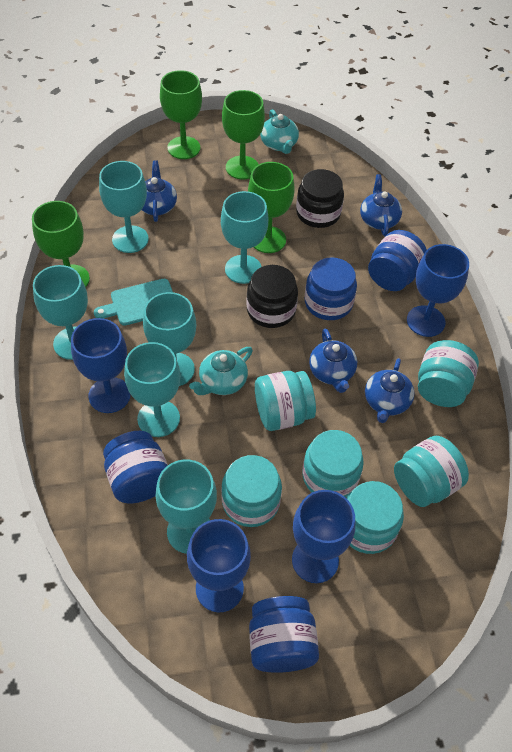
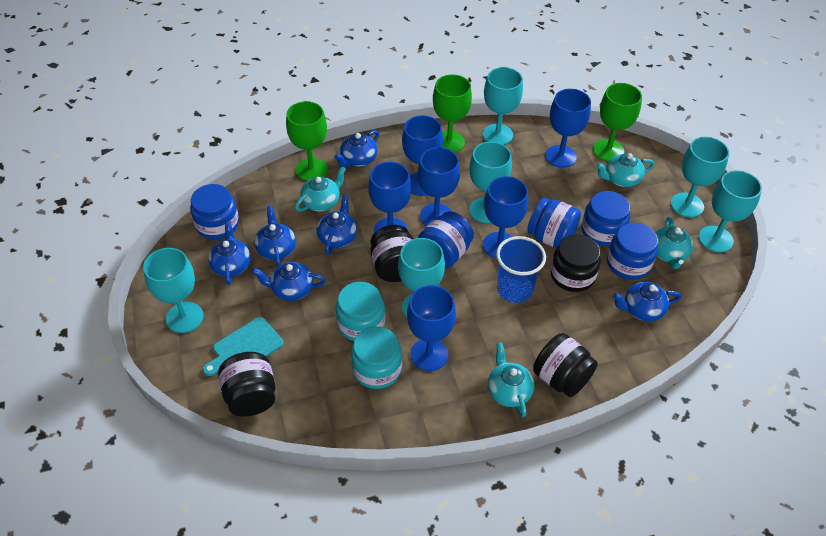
black jar: 2 -> 4
blue cup: 0 -> 1
blue goblet: 4 -> 6
blue jar: 4 -> 5
blue teapot: 4 -> 6
green goblet: 4 -> 3
turquoise jar: 6 -> 2
turquoise teapot: 2 -> 4

